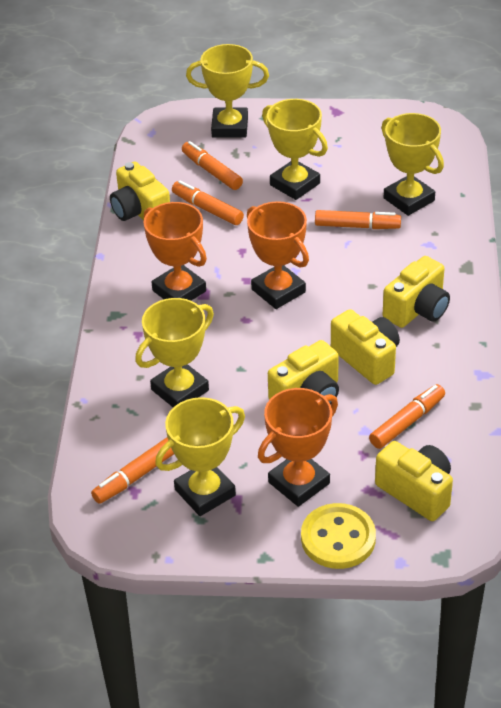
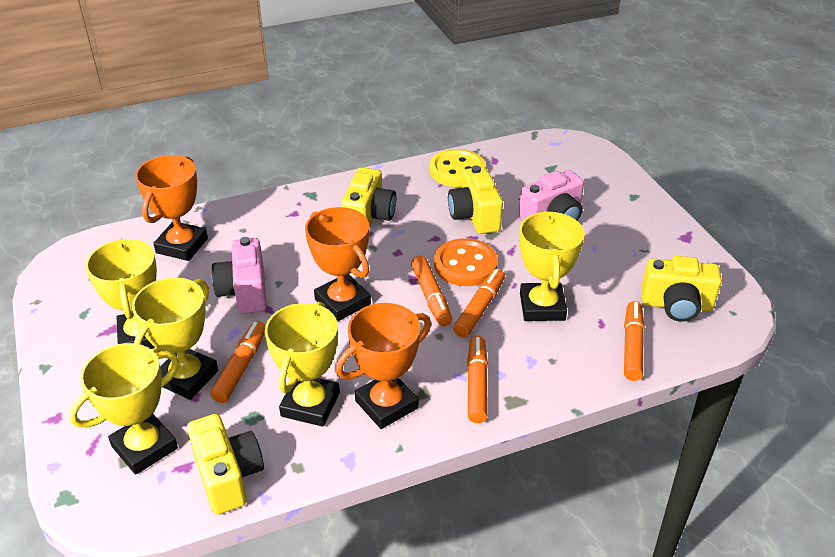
orange button: 0 -> 1
pink camera: 0 -> 2
yellow camera: 5 -> 4

